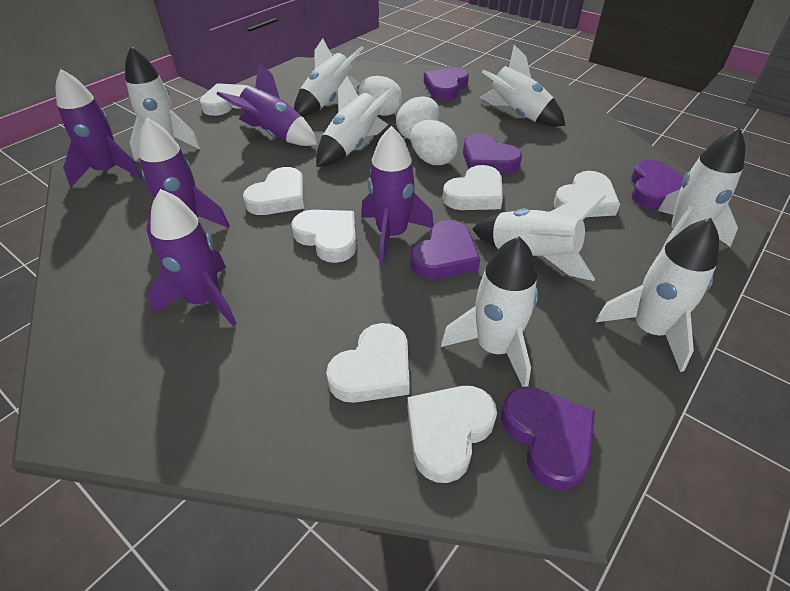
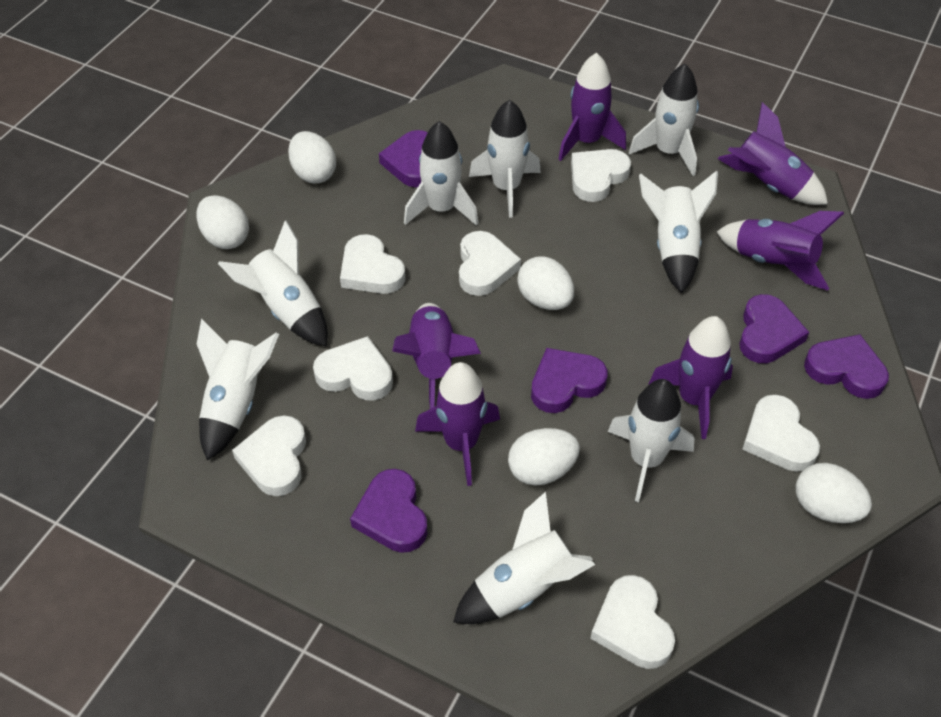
purple rocket: 5 -> 6
white egg: 3 -> 5

